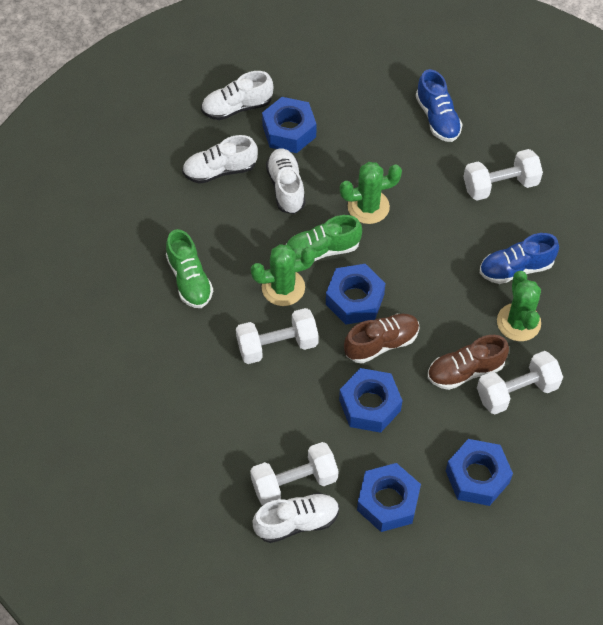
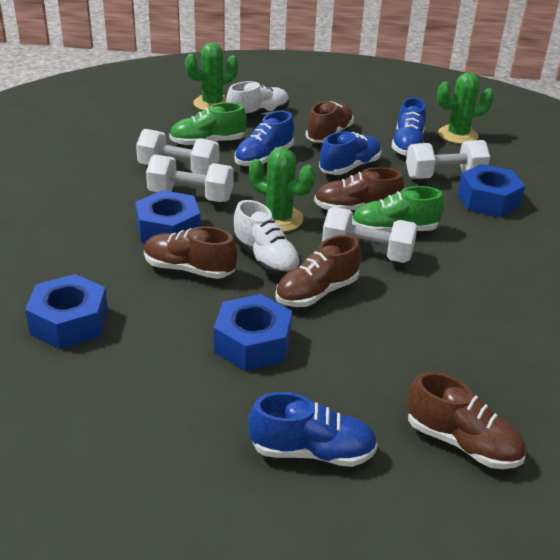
blue nut: 5 -> 4
blue shoe: 2 -> 4
brown shoe: 2 -> 5
white shoe: 4 -> 2

